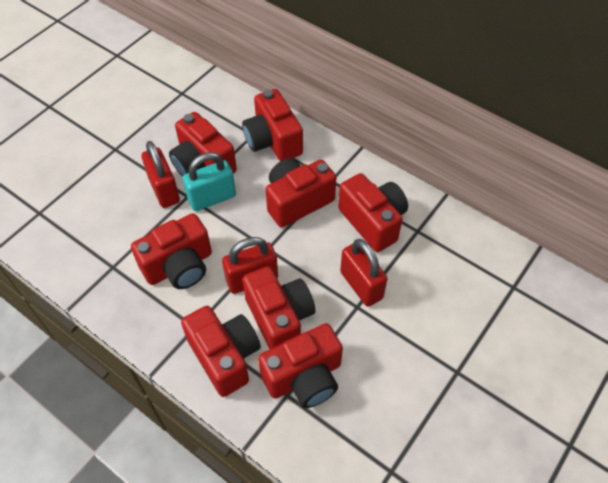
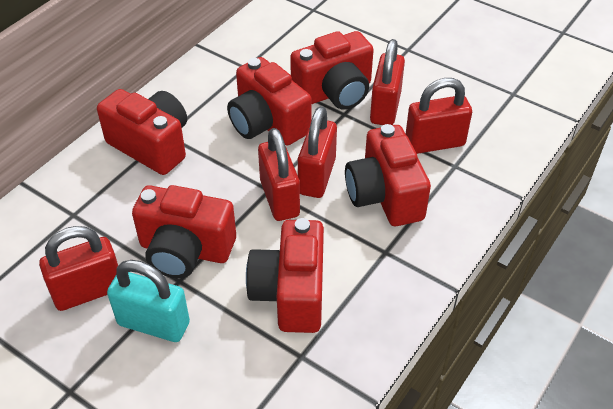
red camera: 8 -> 6
red padlock: 3 -> 5

